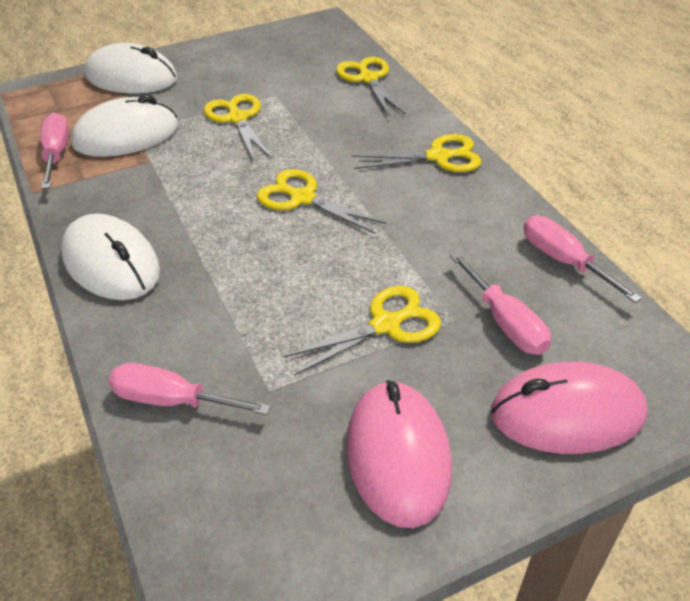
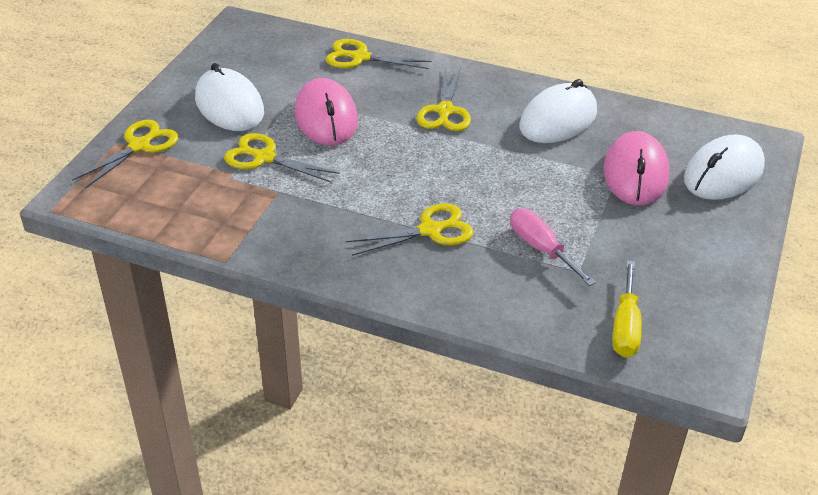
pink screwdriver: 4 -> 1
yellow screwdriver: 0 -> 1

